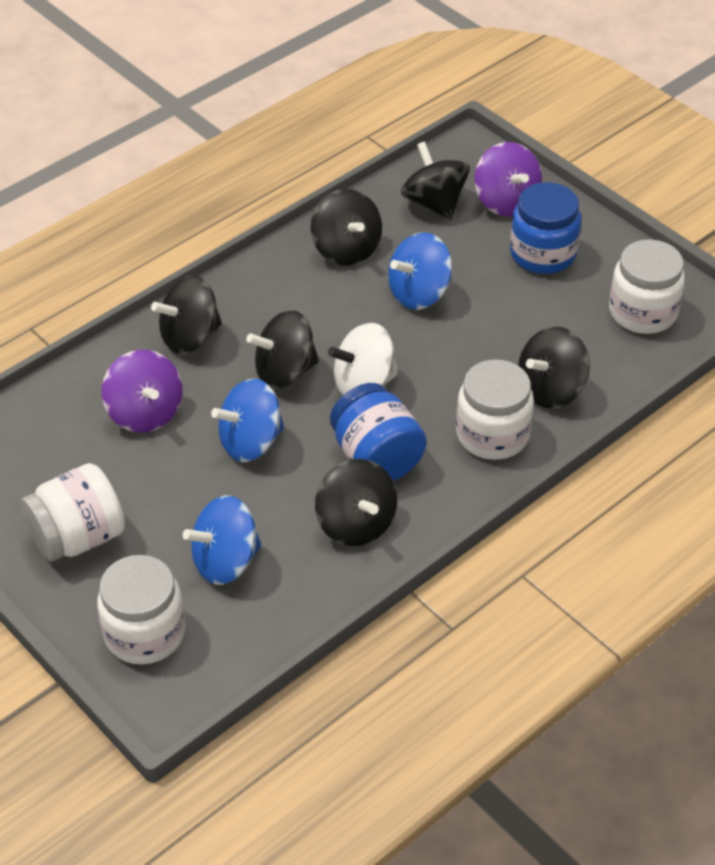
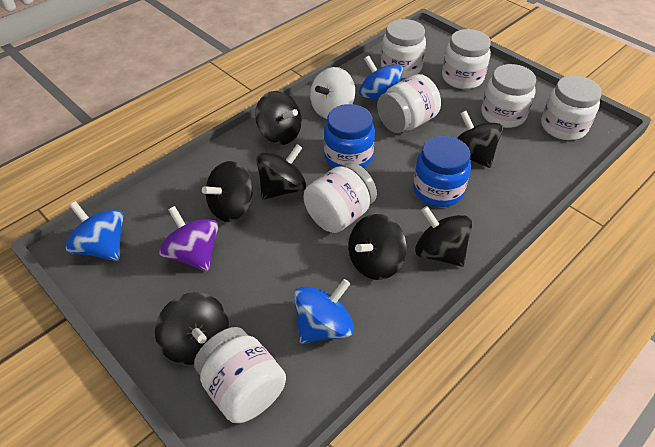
black spinning top: 6 -> 7
purple spinning top: 2 -> 1
white jar: 4 -> 7

